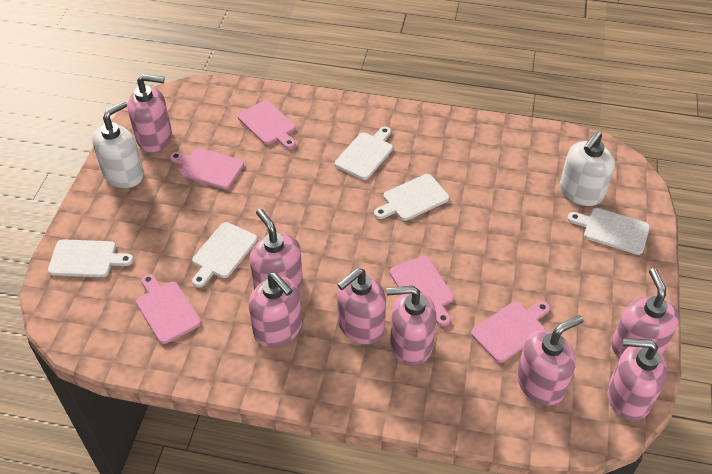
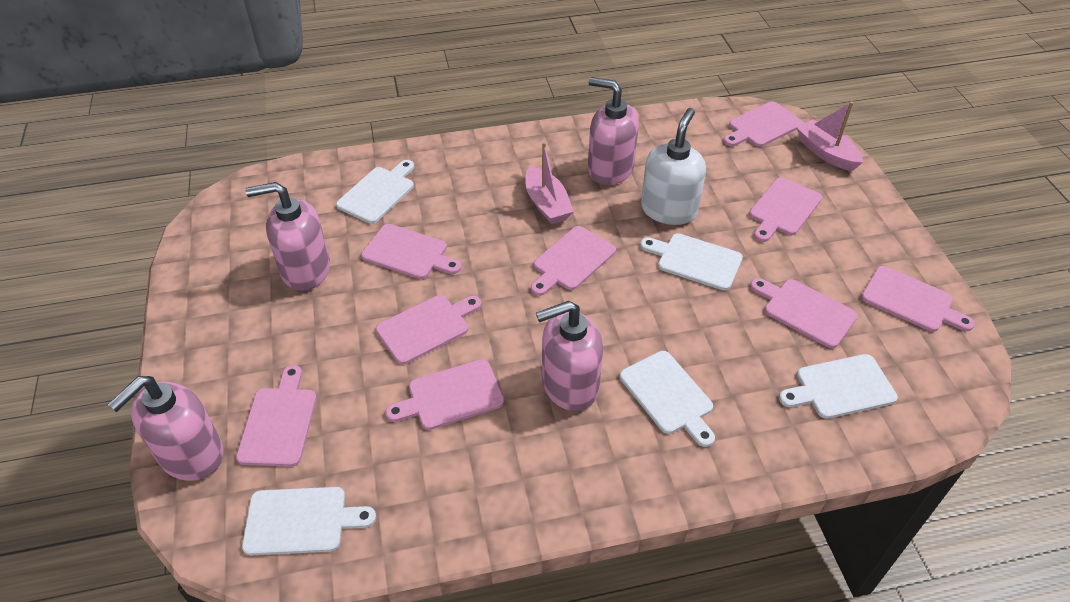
pink boat: 0 -> 2
pink cutting board: 5 -> 9
pink soap dispenser: 8 -> 4
white soap dispenser: 2 -> 1

